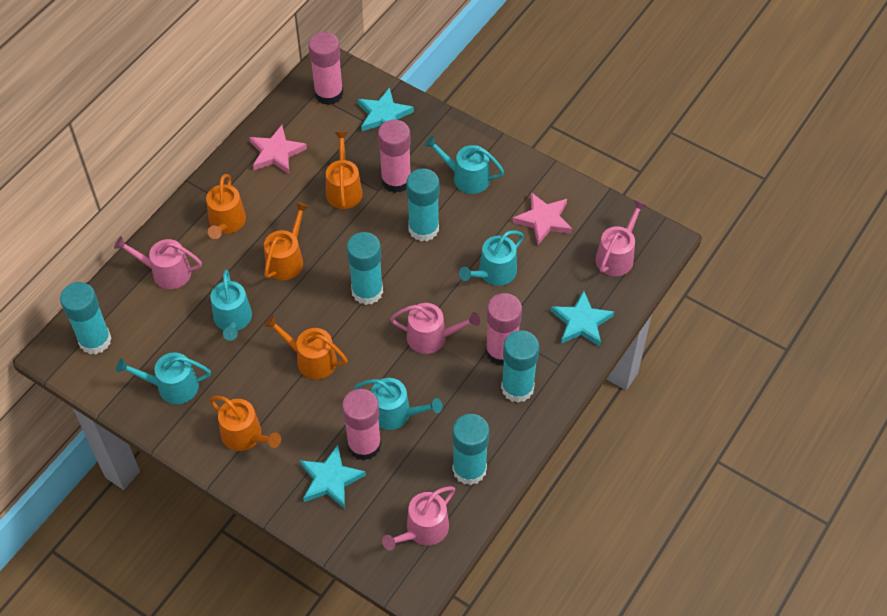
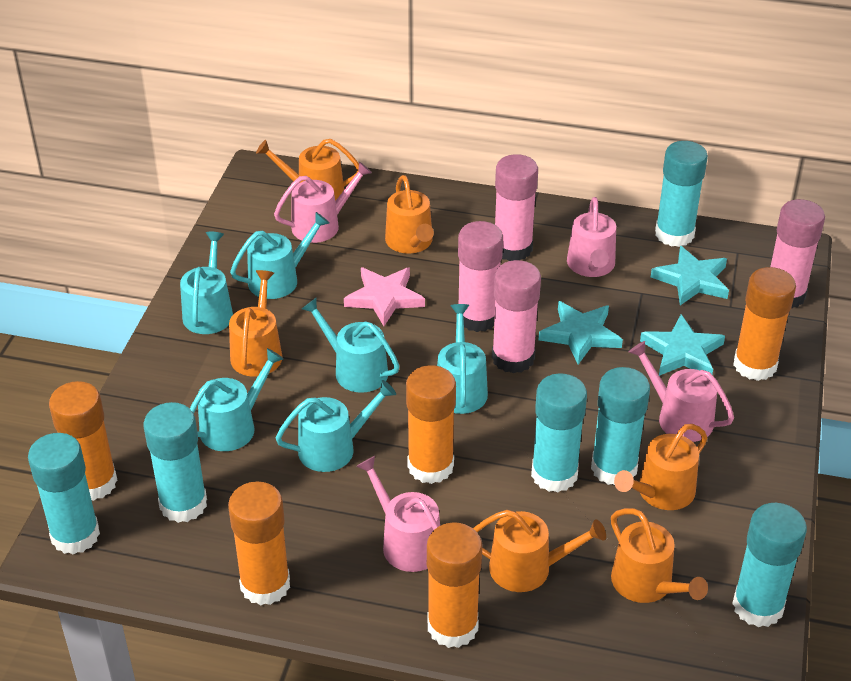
orange glue stick: 0 -> 5
orange watering can: 5 -> 6
pink star: 2 -> 1
turquoise glue stick: 5 -> 6
turquoise watering can: 5 -> 6

